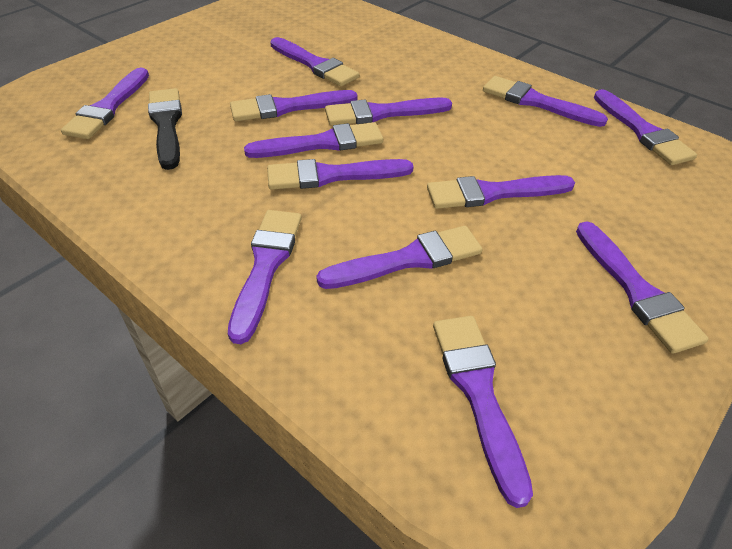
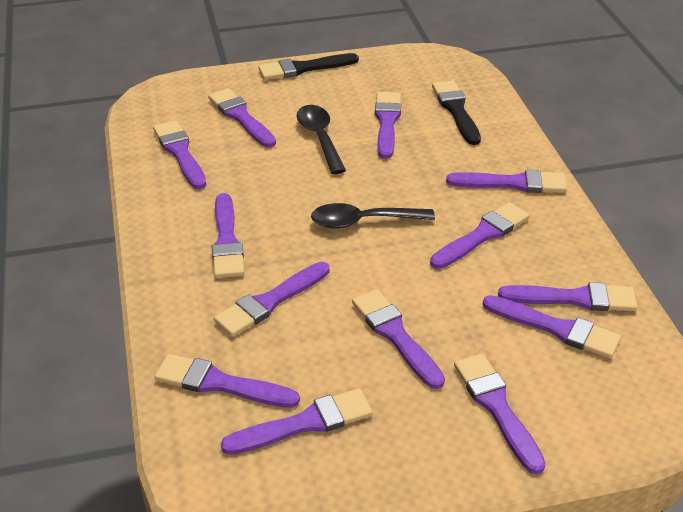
black brush: 1 -> 2
black spoon: 0 -> 2

